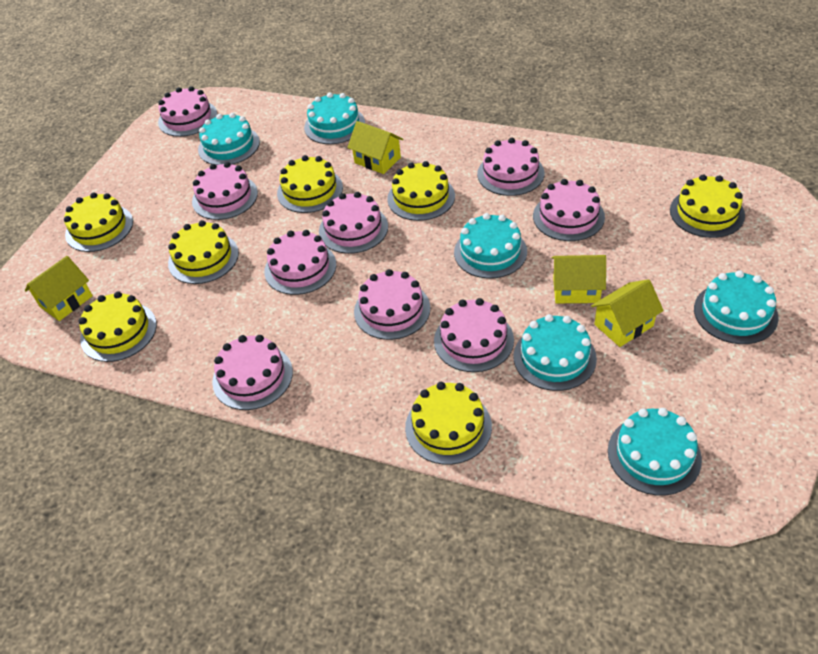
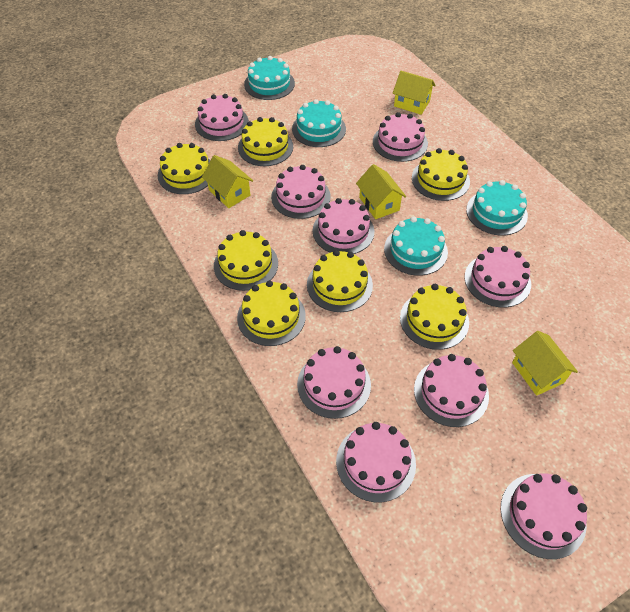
turquoise cake: 6 -> 4

